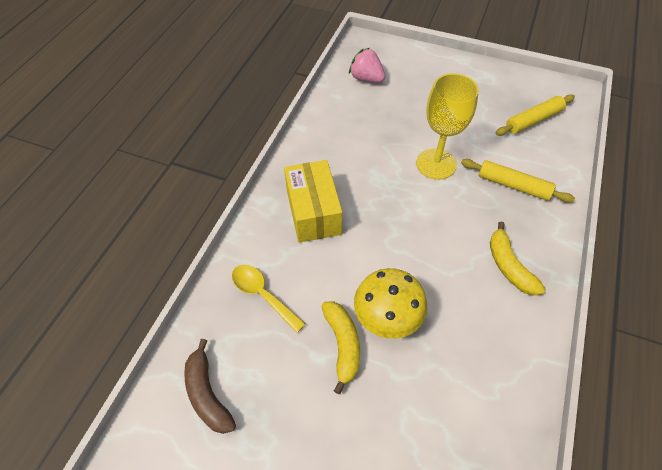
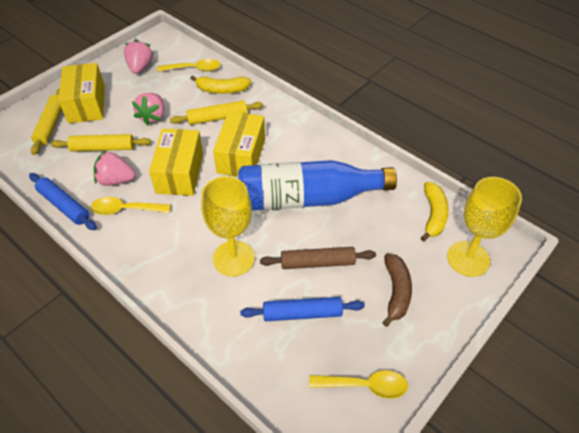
blue bottle: 0 -> 1
blue rolling pin: 0 -> 2
brown rolling pin: 0 -> 1
pink strawberry: 1 -> 3
yellow box: 1 -> 3
yellow goblet: 1 -> 2
yellow mushroom: 1 -> 0
yellow rolling pin: 2 -> 3
yellow spoon: 1 -> 3

